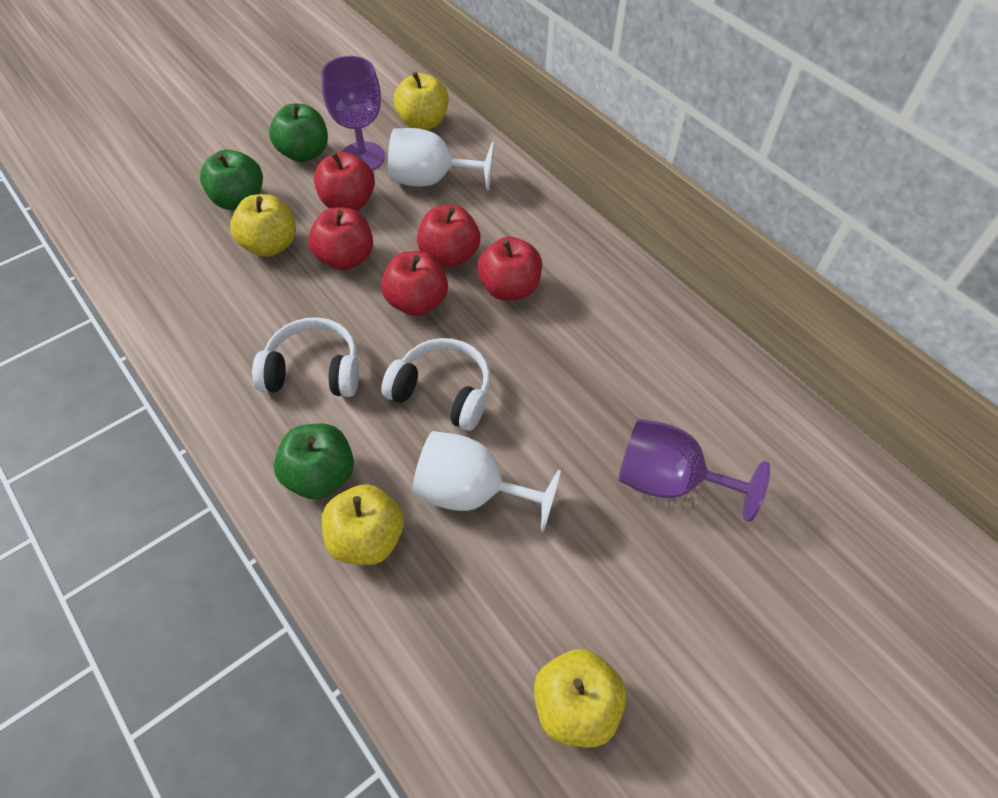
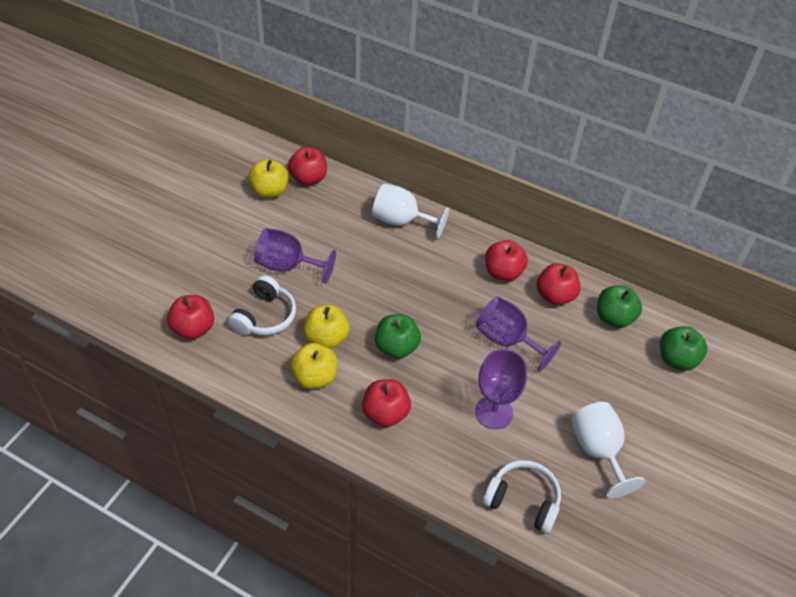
purple goblet: 2 -> 3
yellow apple: 4 -> 3

